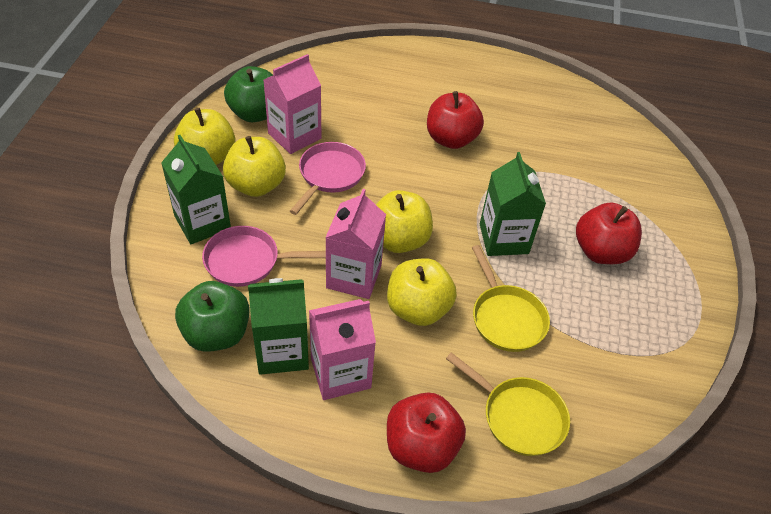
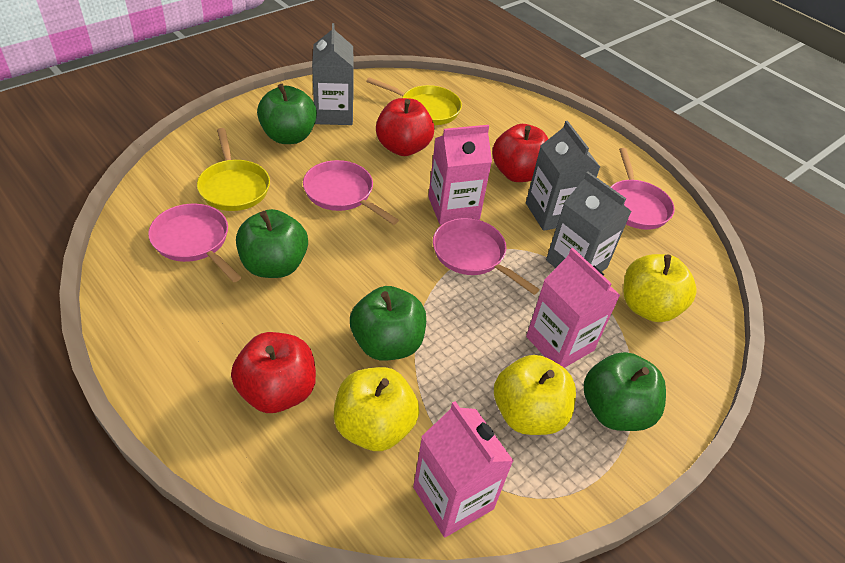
green apple: 2 -> 4
green carton: 3 -> 0
grey carton: 0 -> 3
pink pan: 2 -> 4
yellow apple: 4 -> 3

